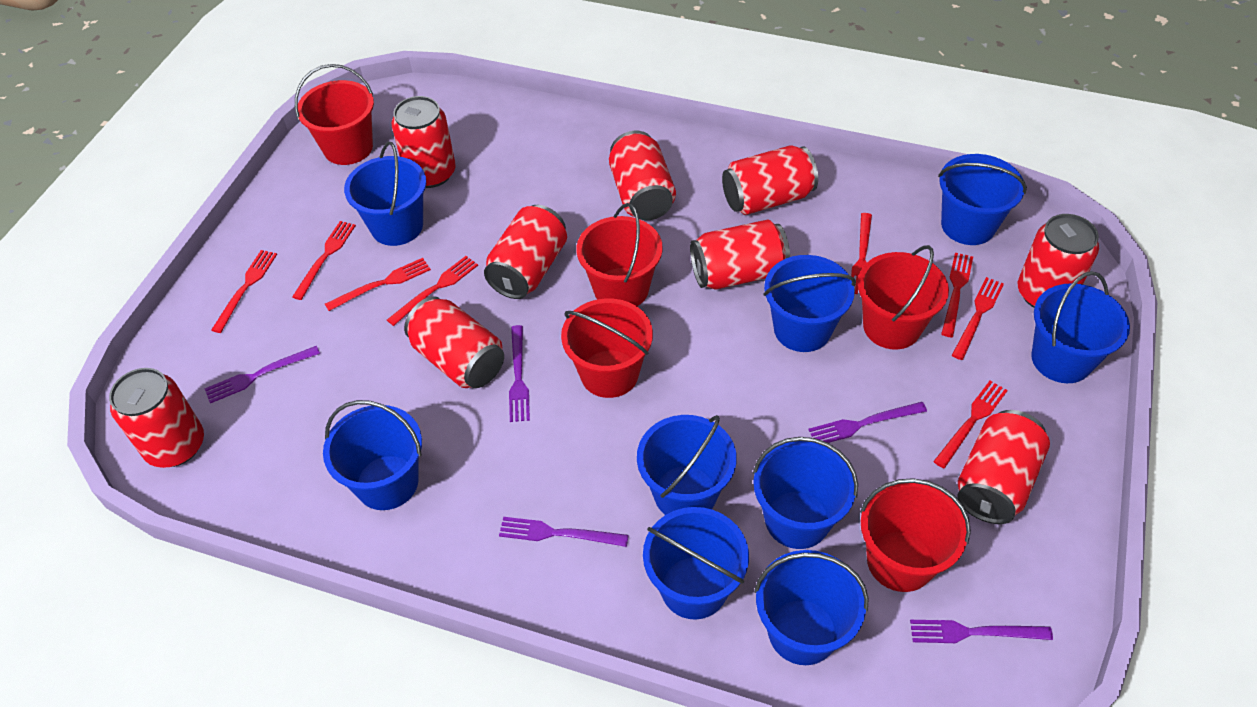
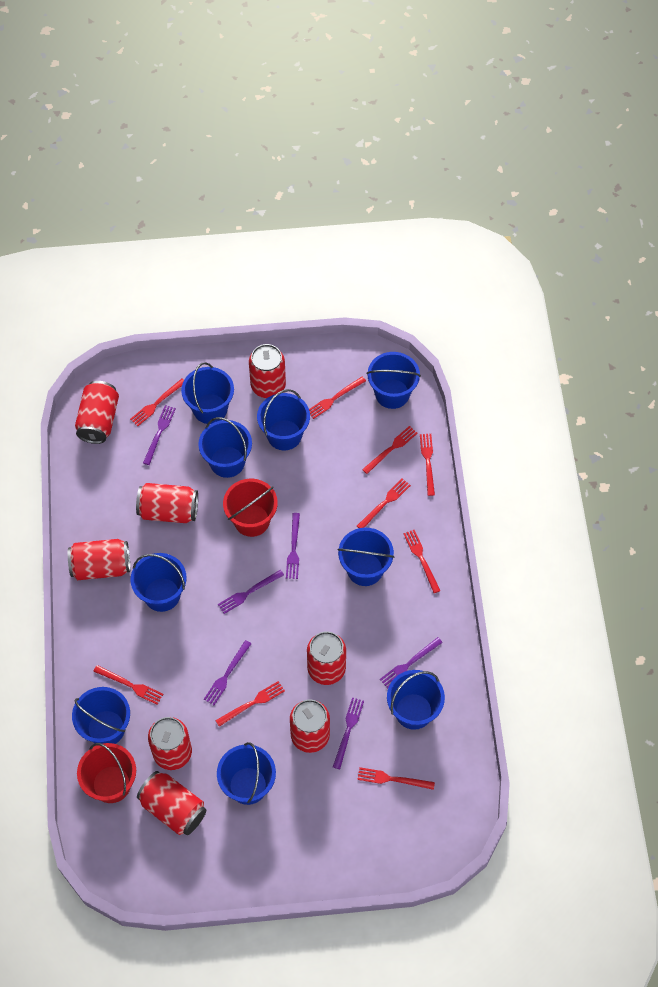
purple fork: 5 -> 6
red bucket: 5 -> 2
red can: 9 -> 8
red fork: 8 -> 9

